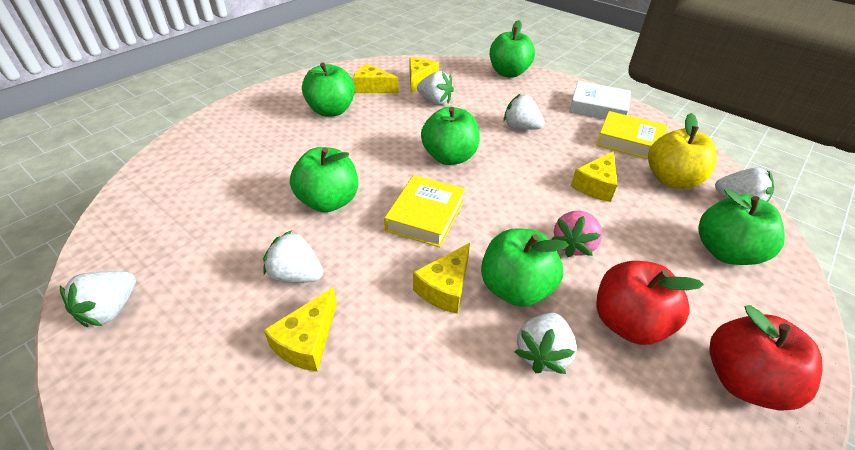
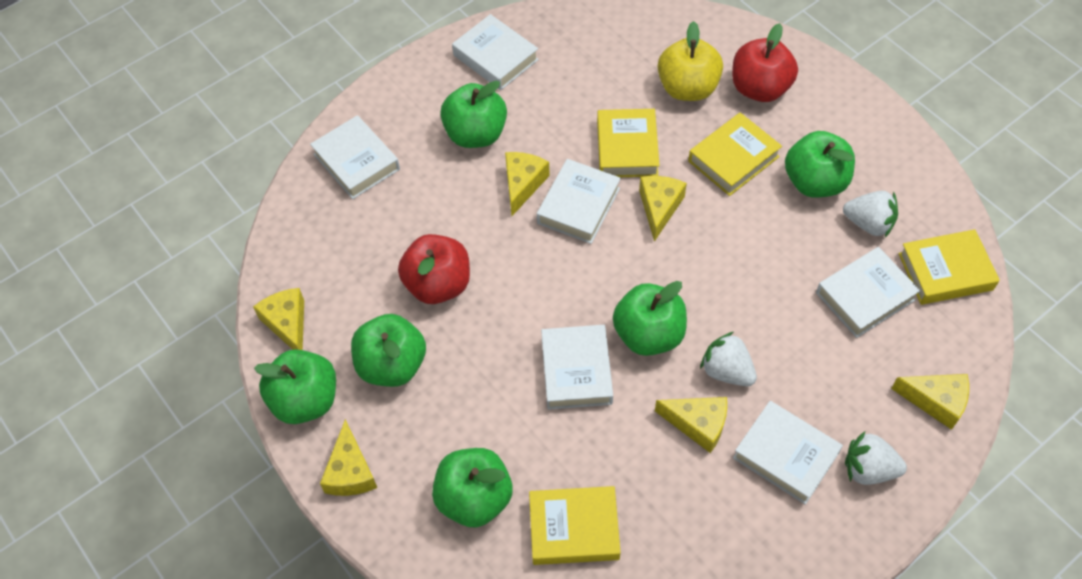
pink strawberry: 1 -> 0
white book: 1 -> 6
white strawberry: 6 -> 3
yellow book: 2 -> 4
yellow cheese: 5 -> 6

